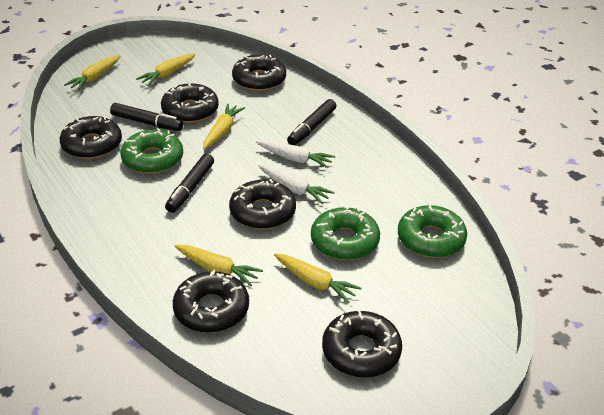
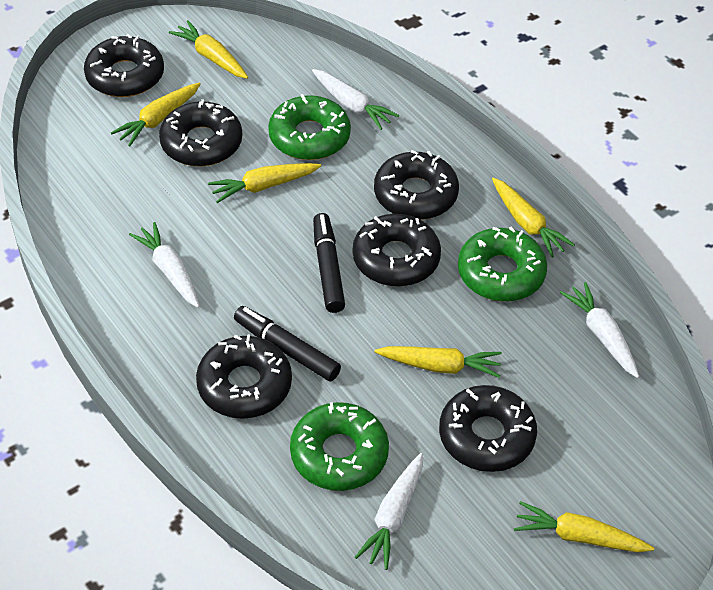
black marker: 3 -> 2
white carrot: 2 -> 4
yellow carrot: 5 -> 6

